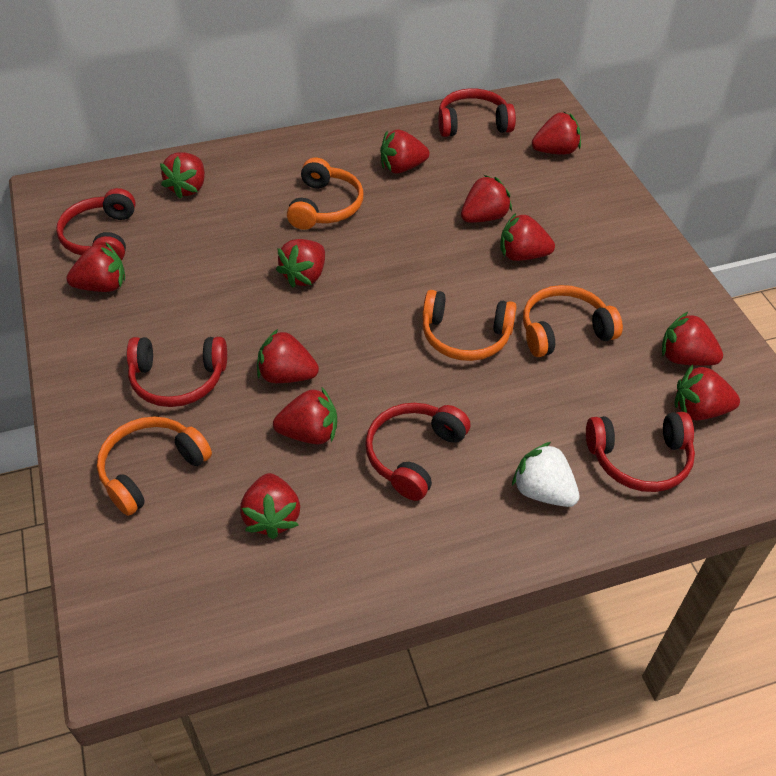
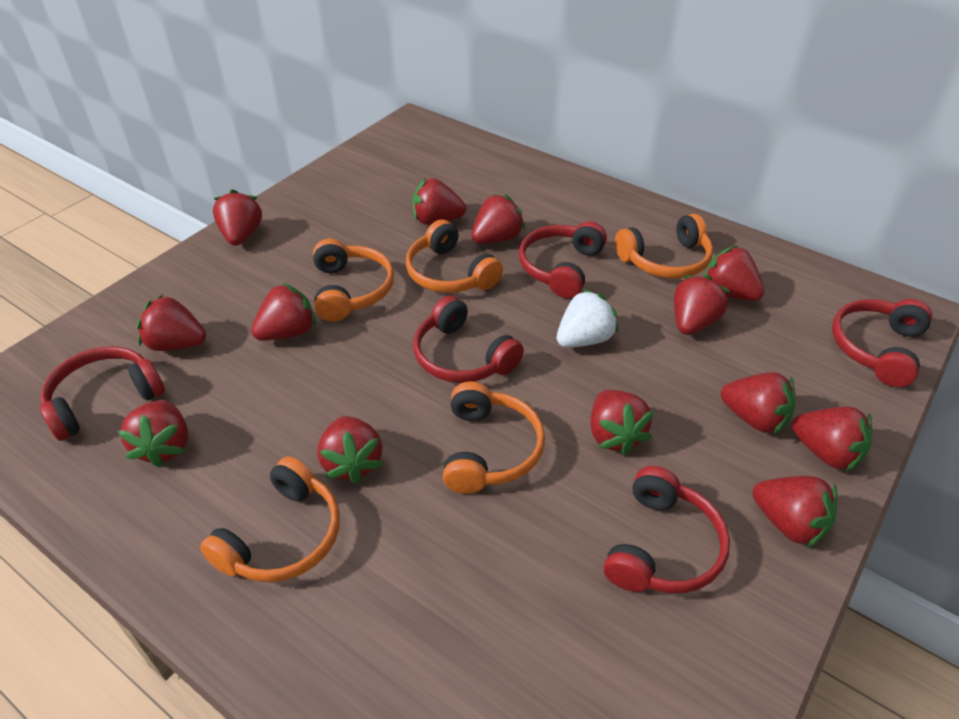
orange headphones: 4 -> 5
red strawberry: 12 -> 13

